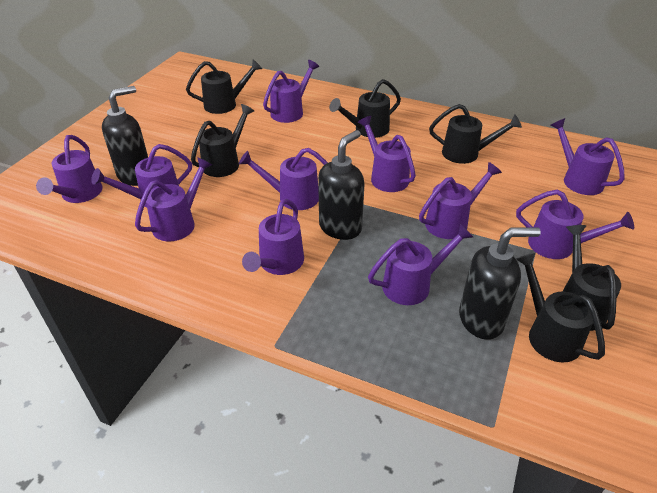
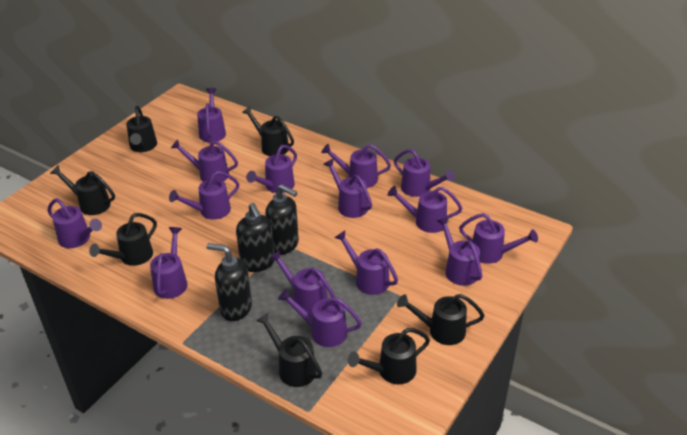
black watering can: 6 -> 7
purple watering can: 11 -> 15

